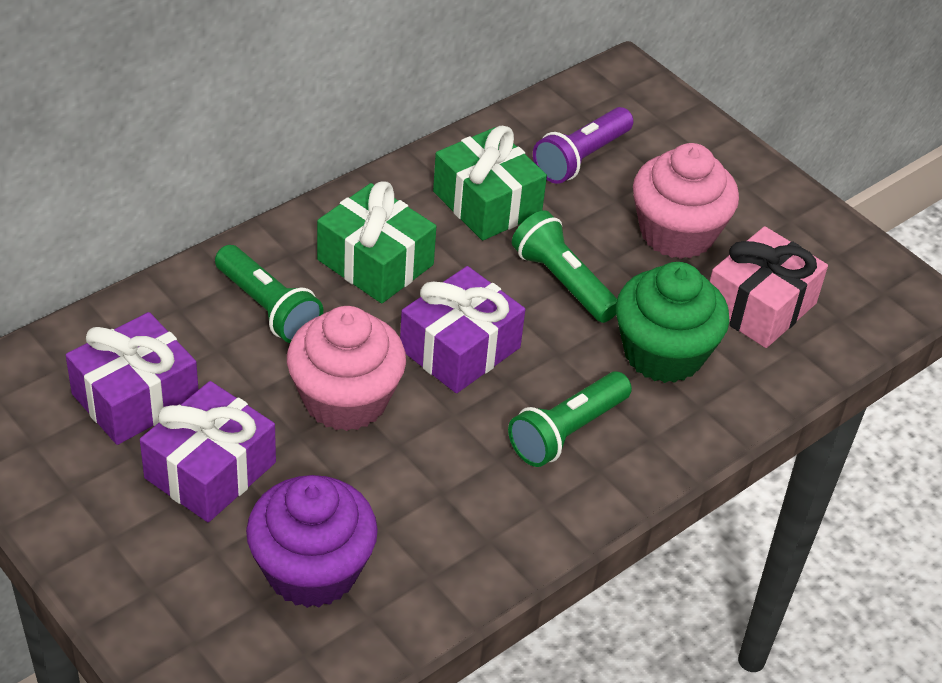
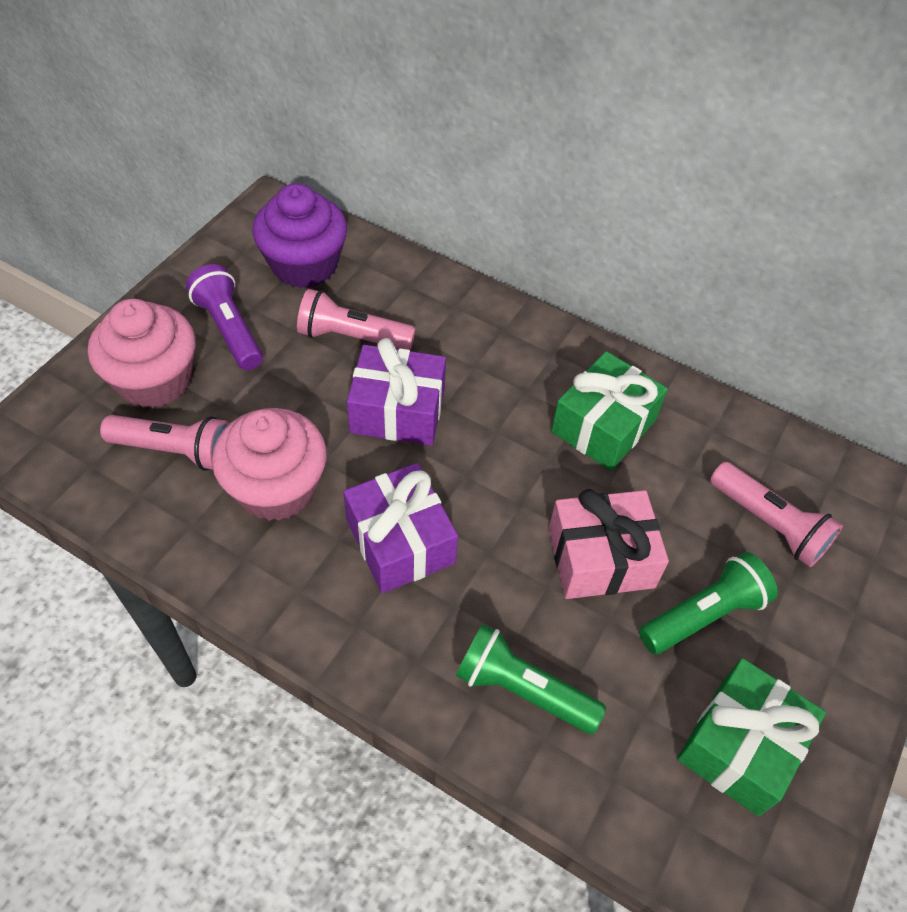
green cupcake: 1 -> 0
green flashlight: 3 -> 2
pink flashlight: 0 -> 3
purple gift: 3 -> 2

